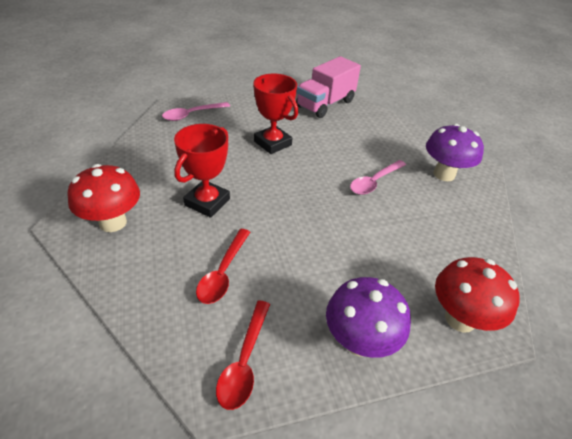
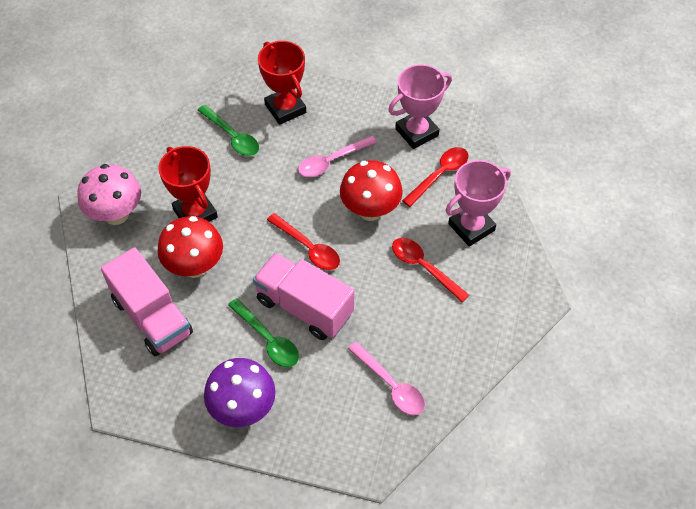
green spoon: 0 -> 2
pink mushroom: 0 -> 1
pink trophy: 0 -> 2
pink truck: 1 -> 2
purple mushroom: 2 -> 1
red spoon: 2 -> 3

